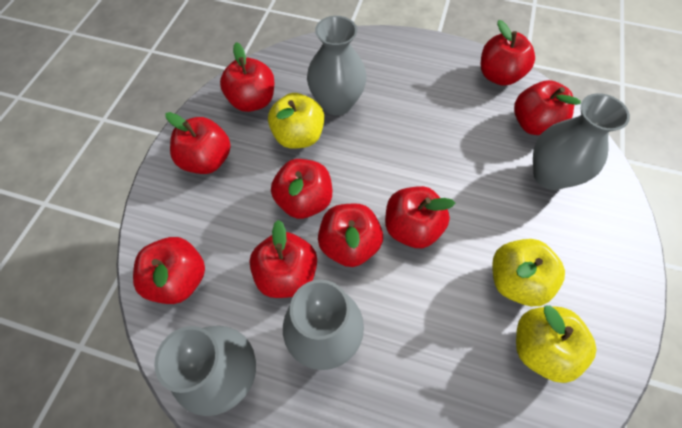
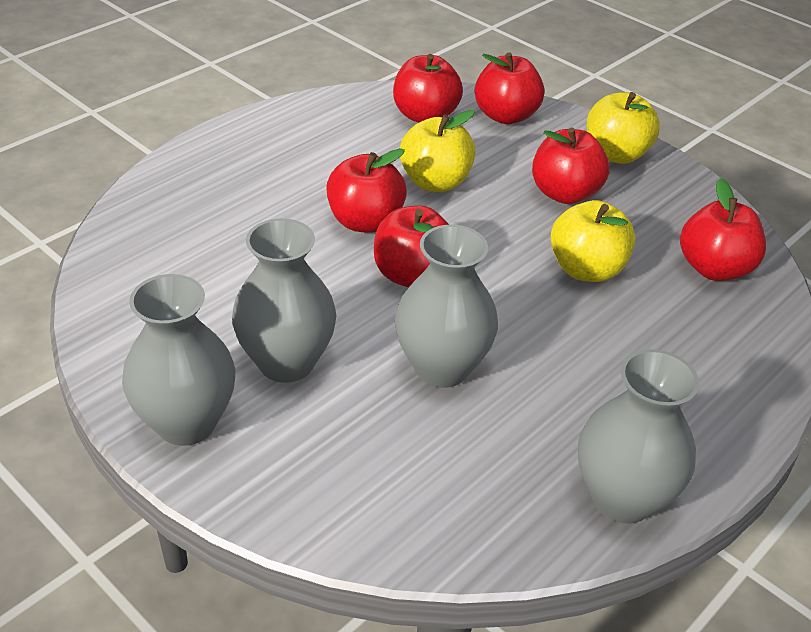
red apple: 9 -> 6

